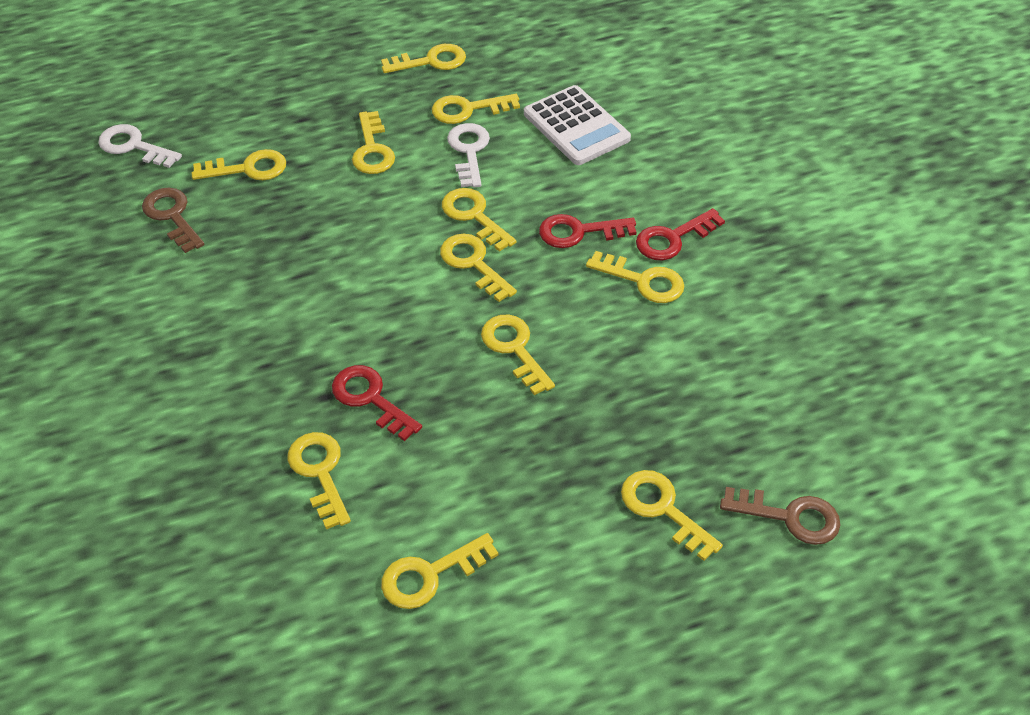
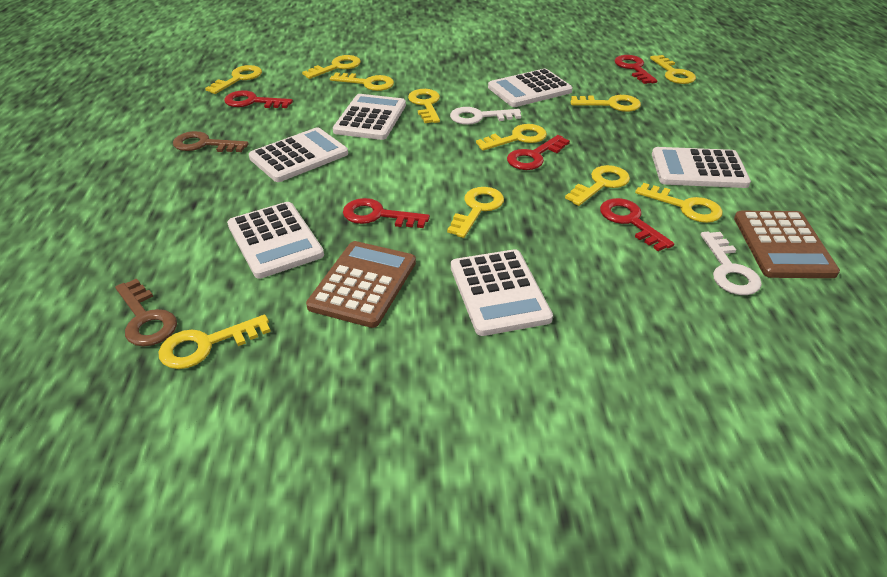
brown calculator: 0 -> 2
red key: 3 -> 5
white calculator: 1 -> 6

